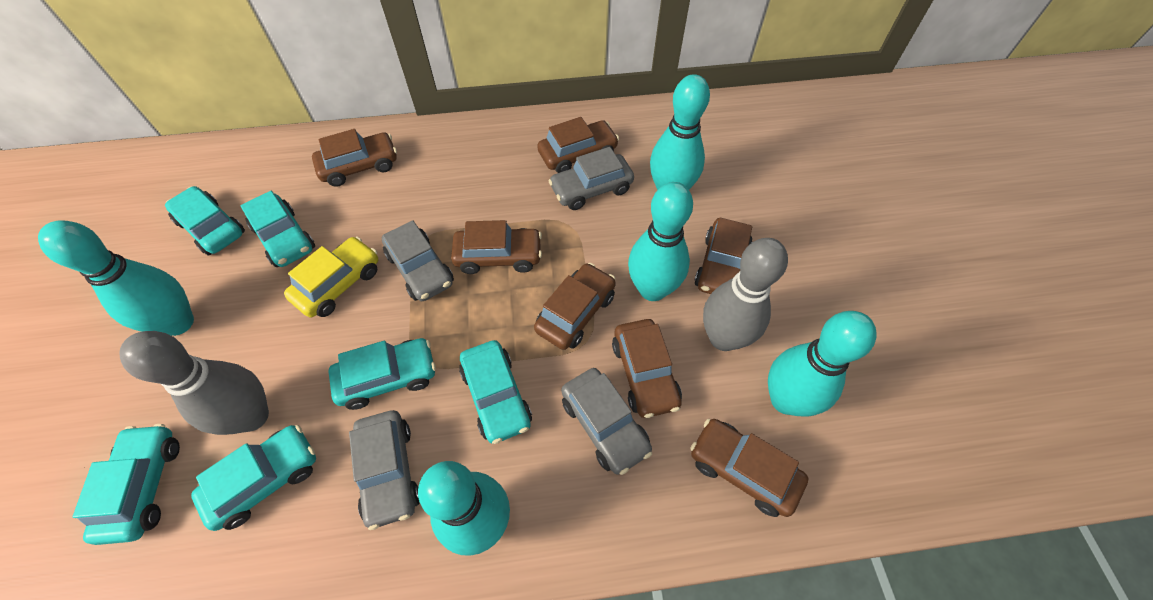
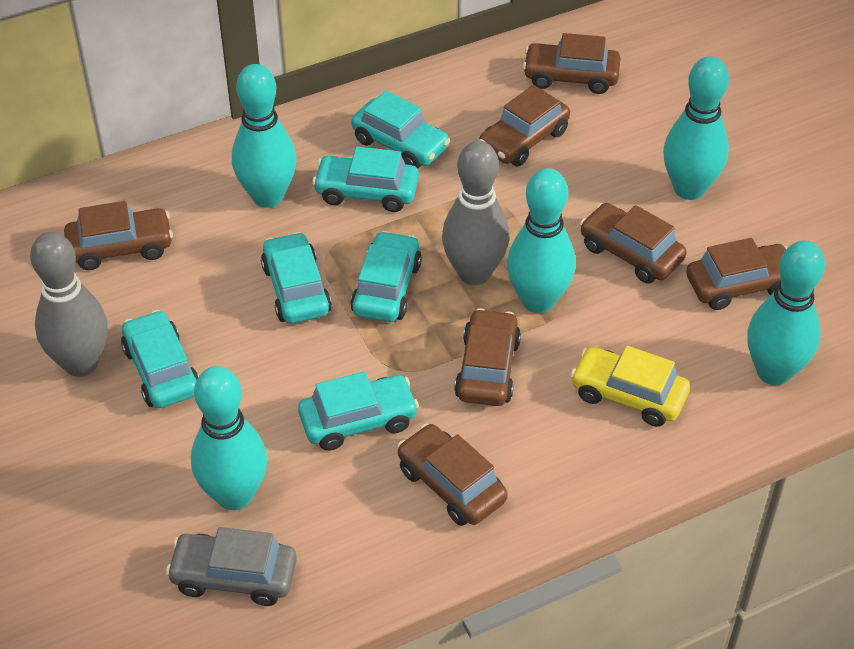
grey car: 4 -> 1

